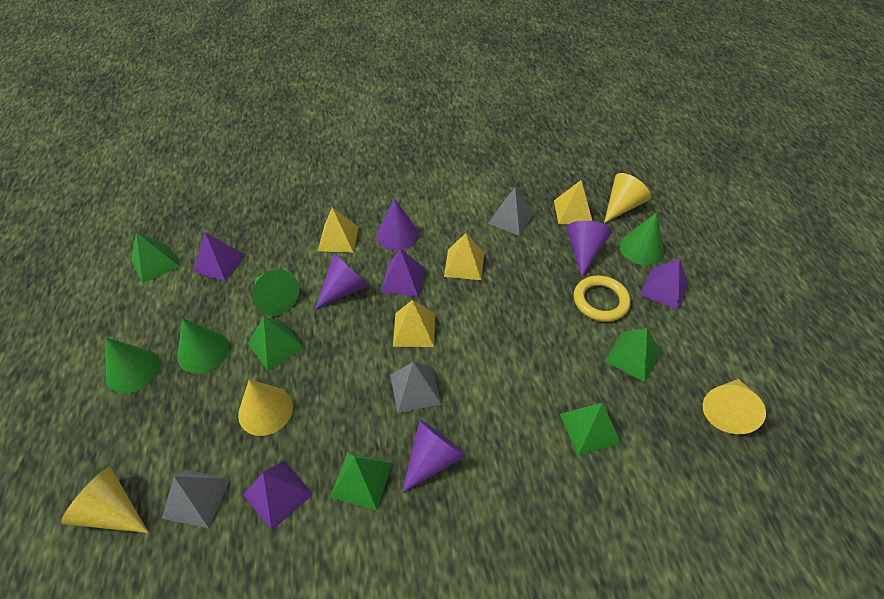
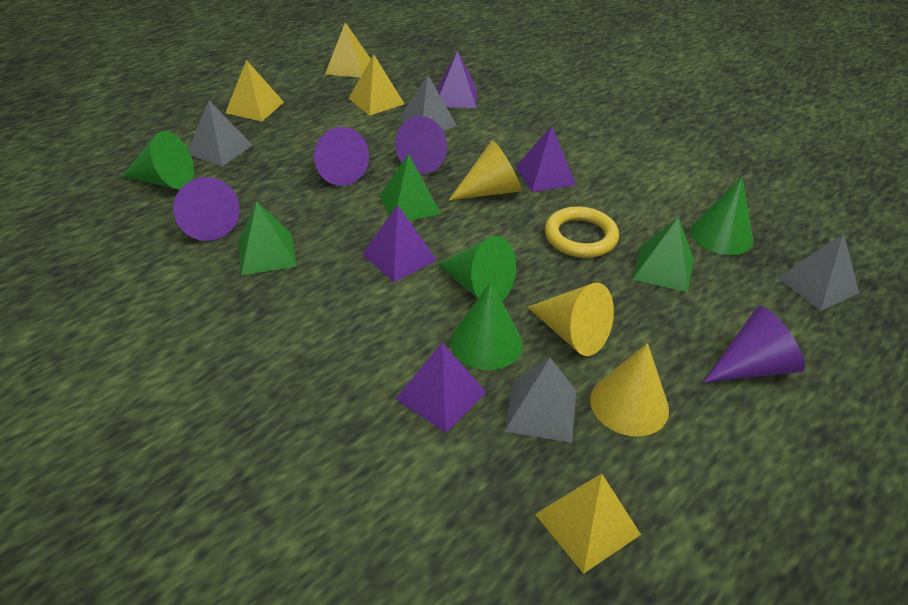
green pyramid: 5 -> 3
grey pyramid: 3 -> 4
yellow cone: 4 -> 3

